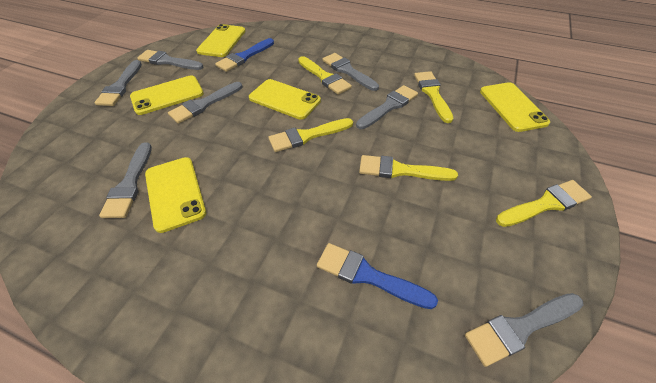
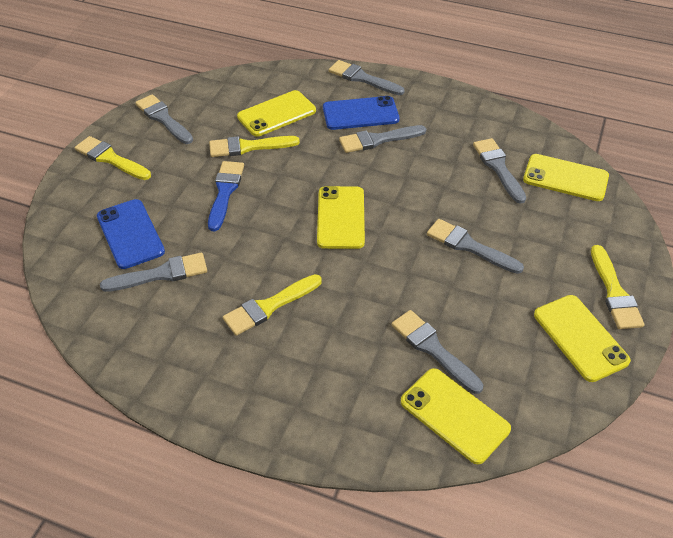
blue brush: 2 -> 1
blue phone: 0 -> 2
yellow brush: 5 -> 4

